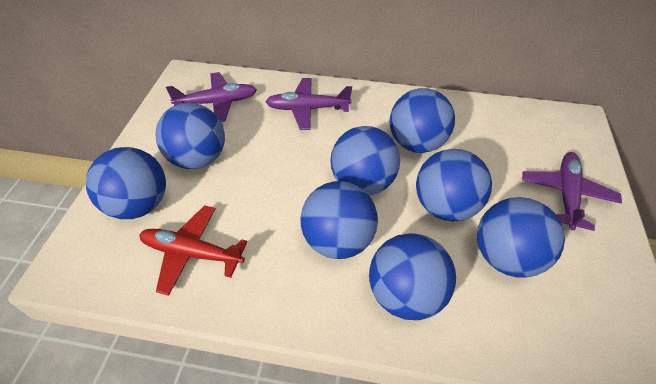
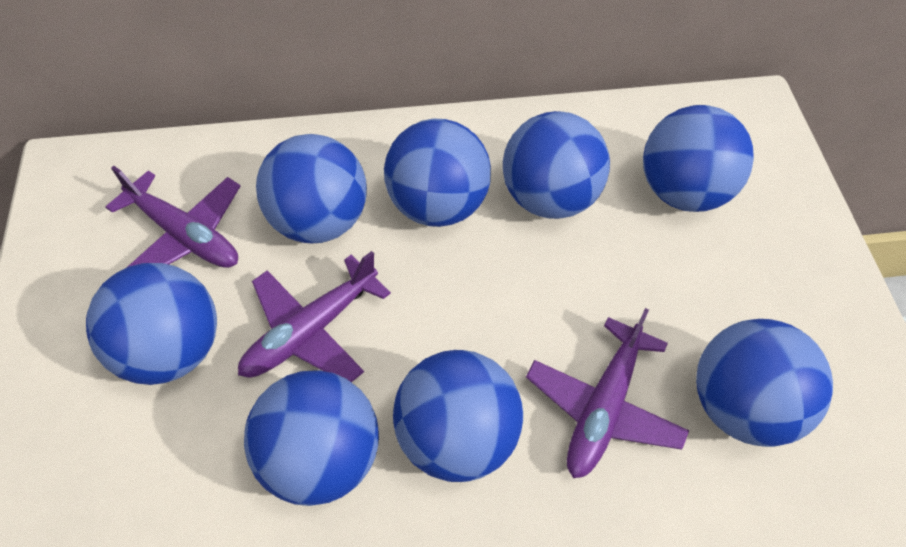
red plane: 1 -> 0

